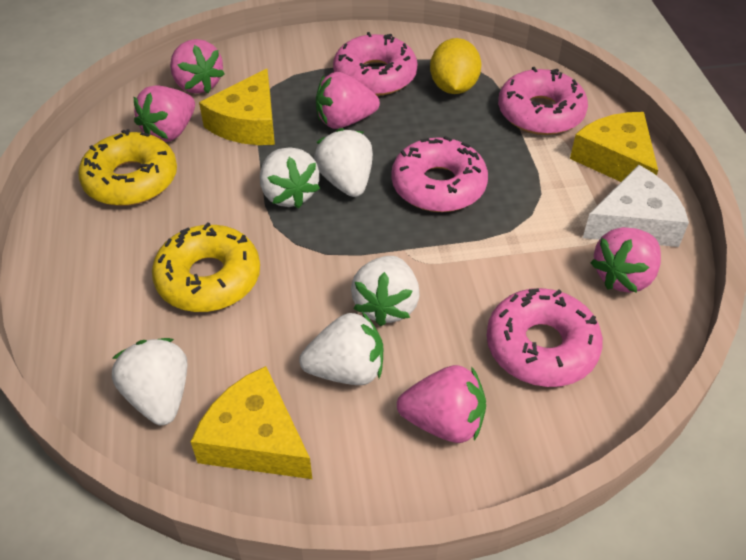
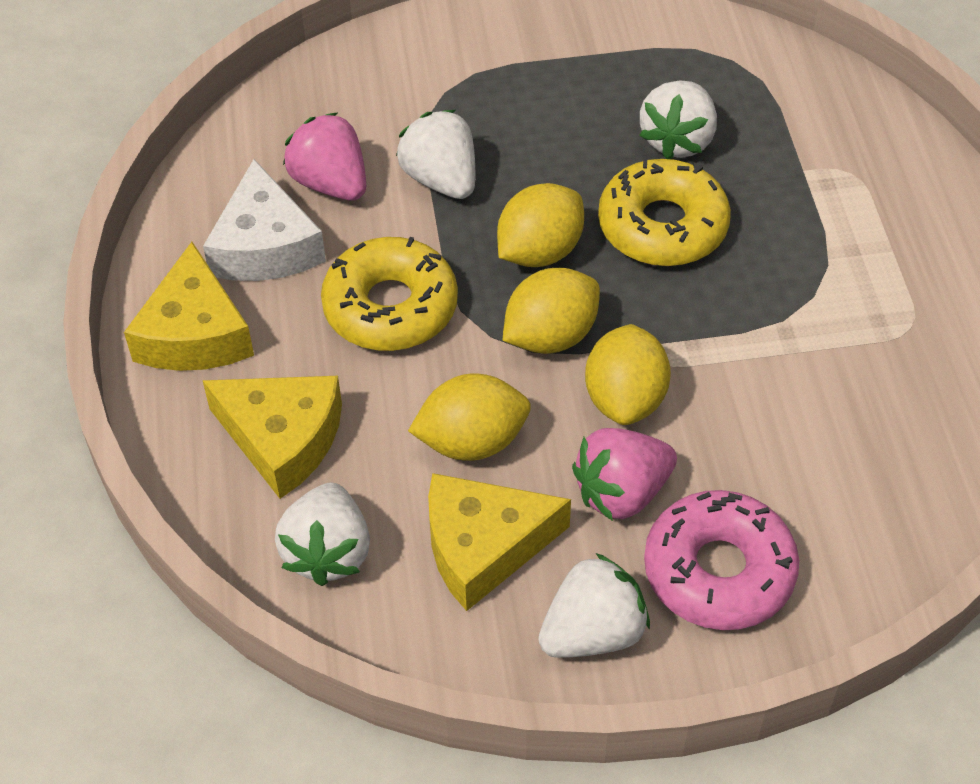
pink donut: 4 -> 1
pink strawberry: 5 -> 2
white strawberry: 5 -> 4
yellow lemon: 1 -> 4

